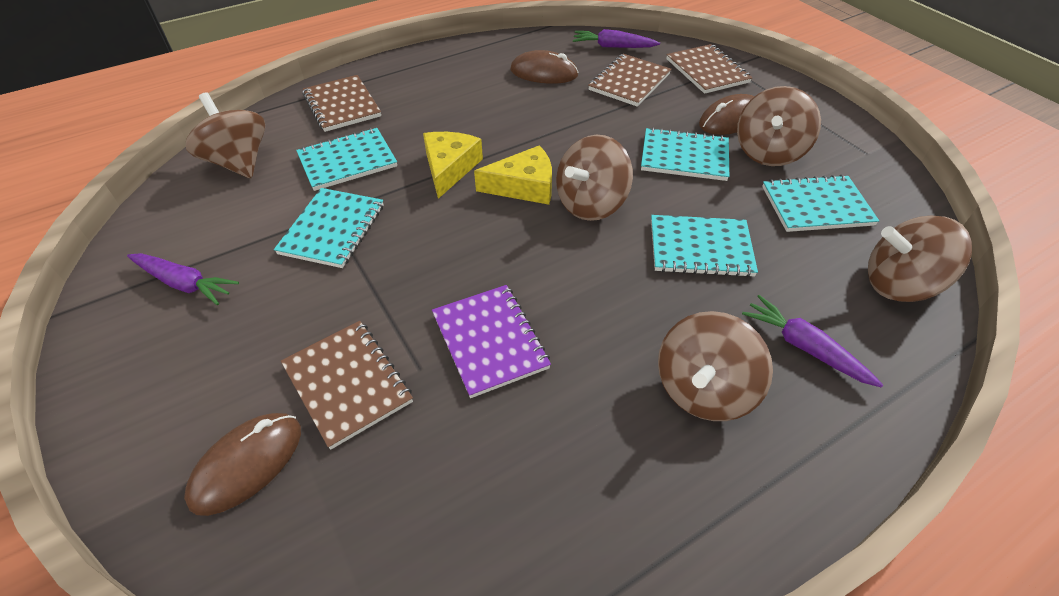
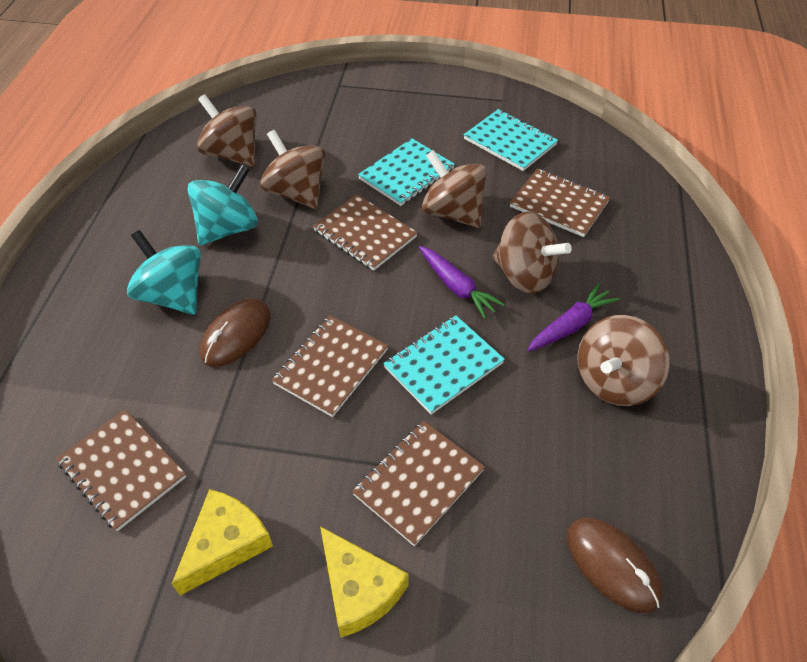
brown mouse: 3 -> 2
brown notebook: 4 -> 5
purple carrot: 3 -> 2
purple notebook: 1 -> 0
turquoise notebook: 5 -> 3
turquoise spinning top: 0 -> 2

